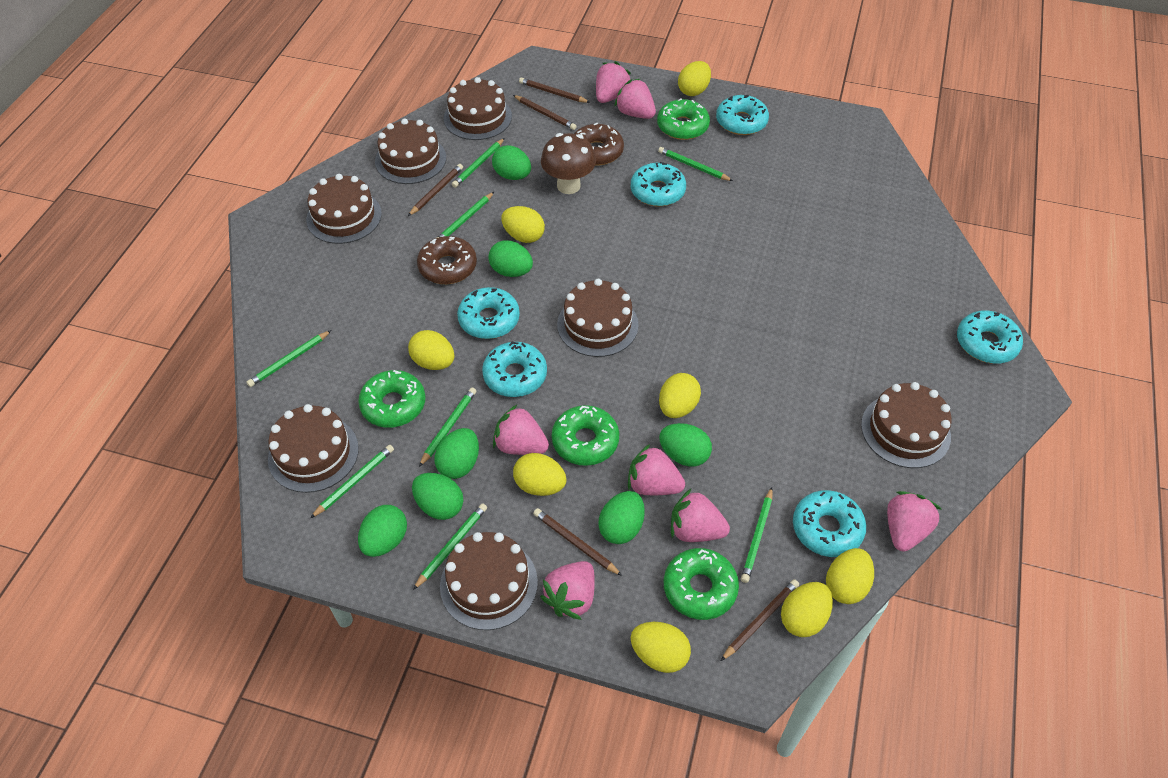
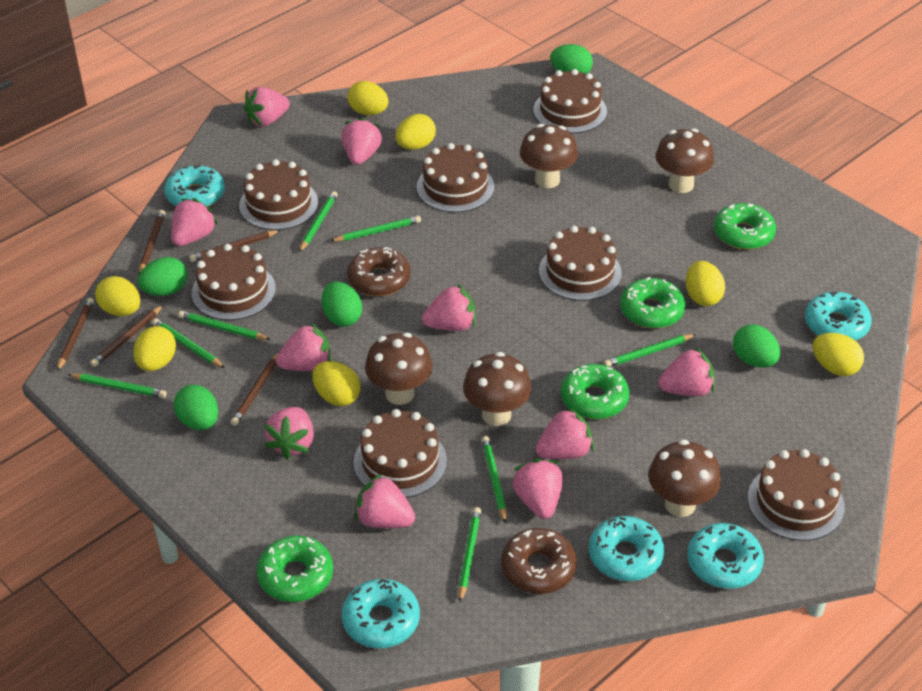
brown mushroom: 1 -> 5
green egg: 7 -> 5
pink strawberry: 7 -> 10
turquoise donut: 6 -> 5
yellow egg: 8 -> 7

